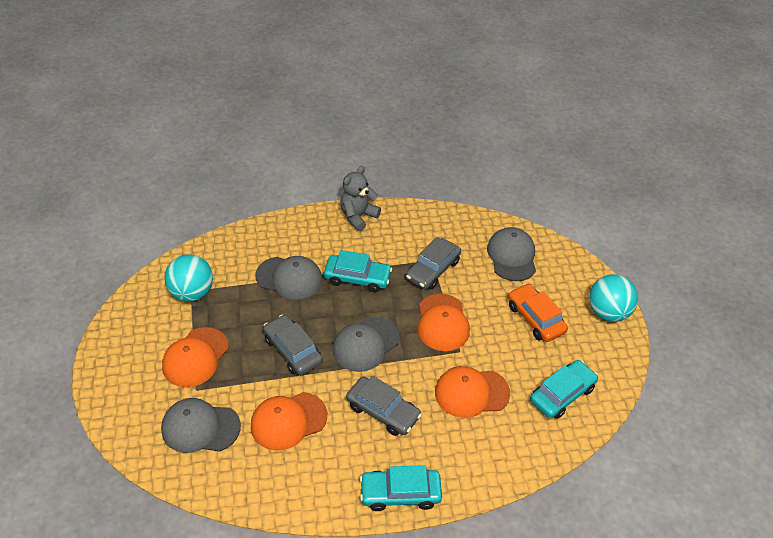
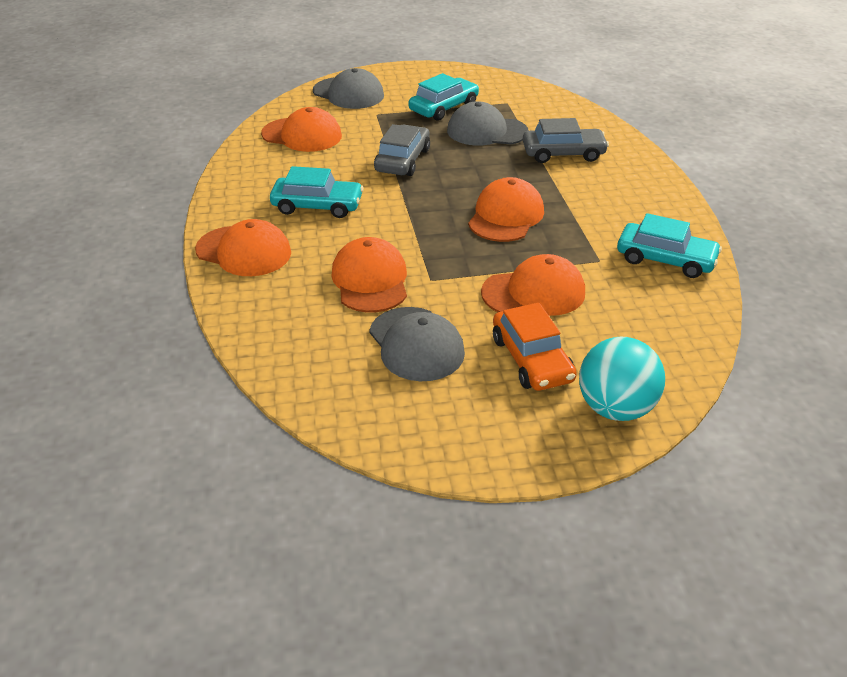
grey cap: 4 -> 3
grey car: 3 -> 2
grey teddy bear: 1 -> 0
orange cap: 4 -> 5
turquoise ball: 2 -> 1

